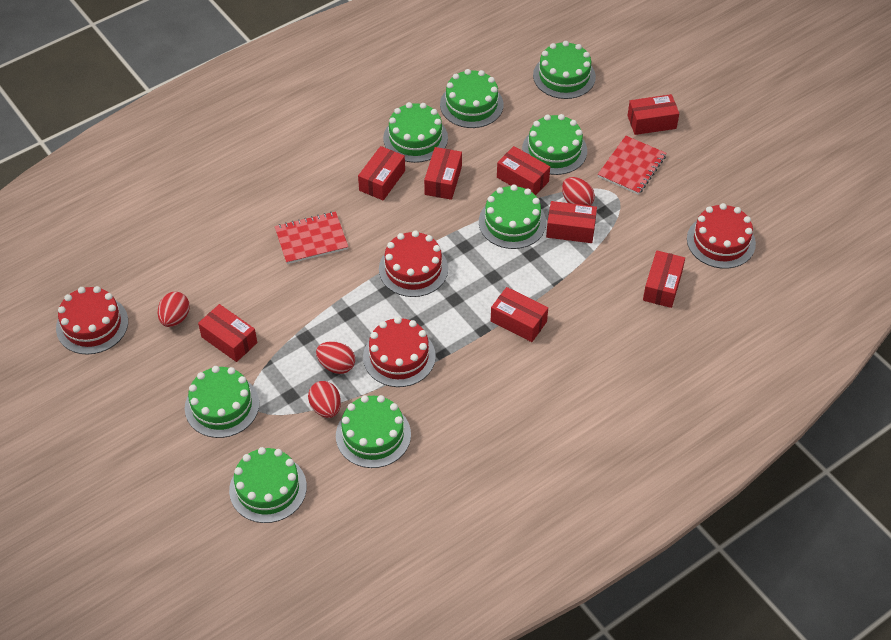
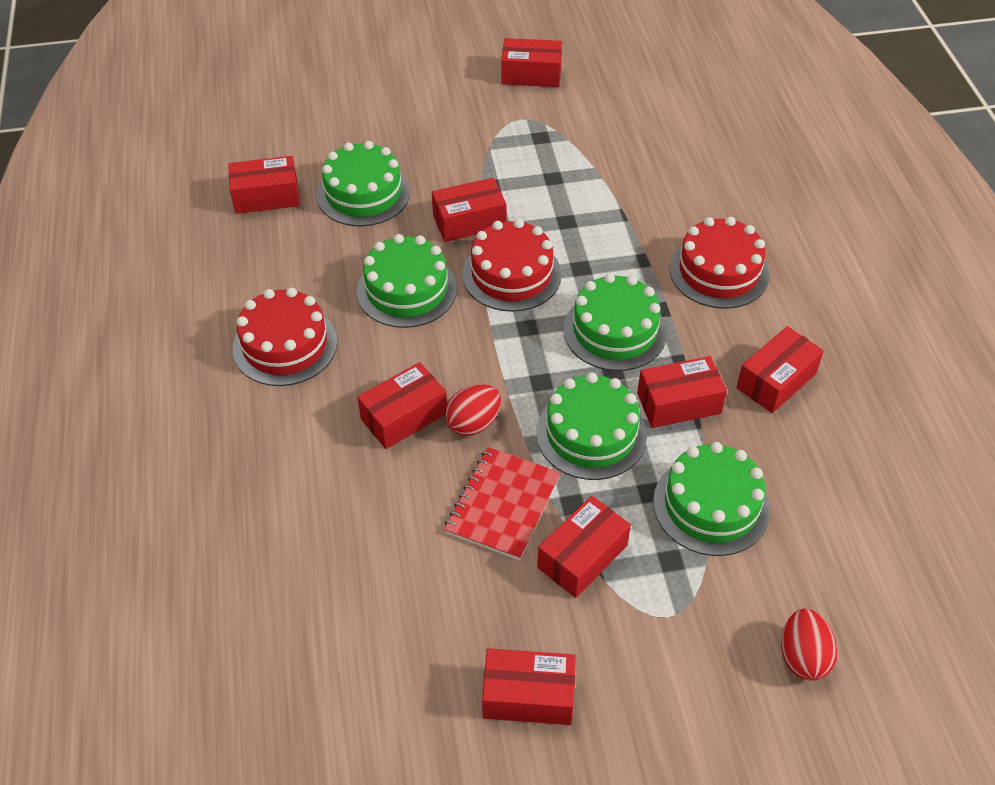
green cake: 8 -> 5
red cake: 4 -> 3
red egg: 4 -> 2
red notebook: 2 -> 1

